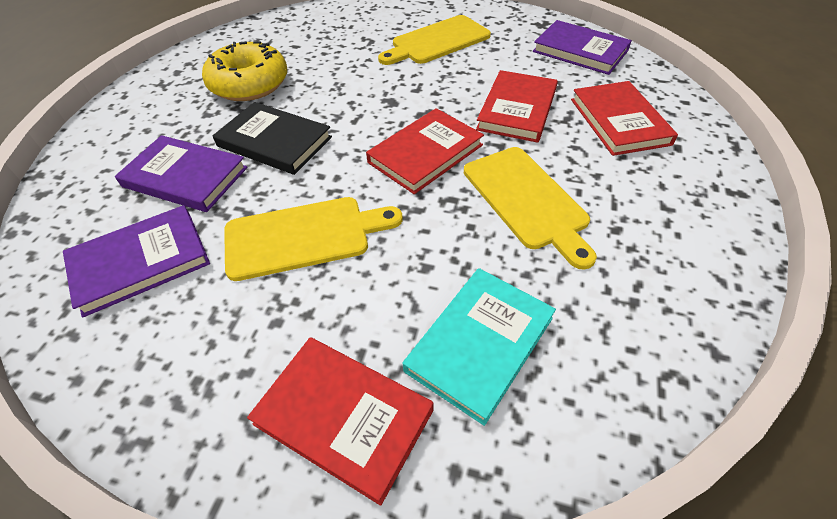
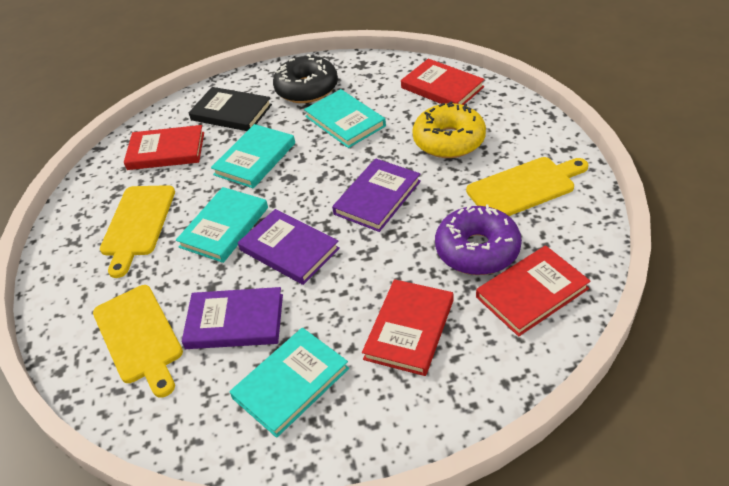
black donut: 0 -> 1
purple donut: 0 -> 1
turquoise book: 1 -> 4

